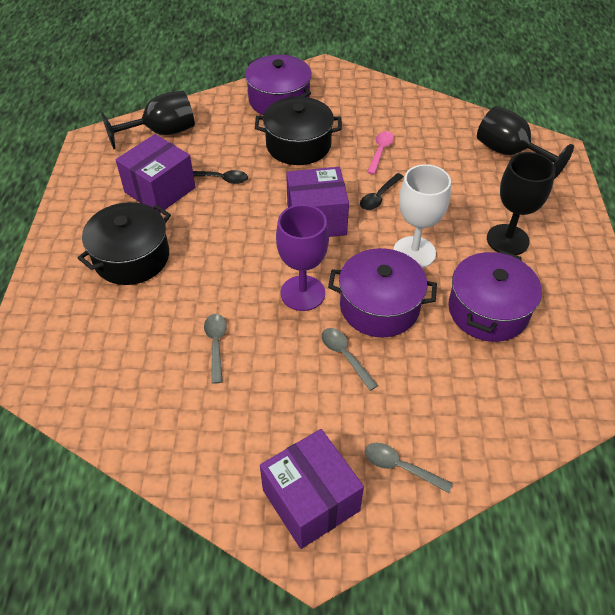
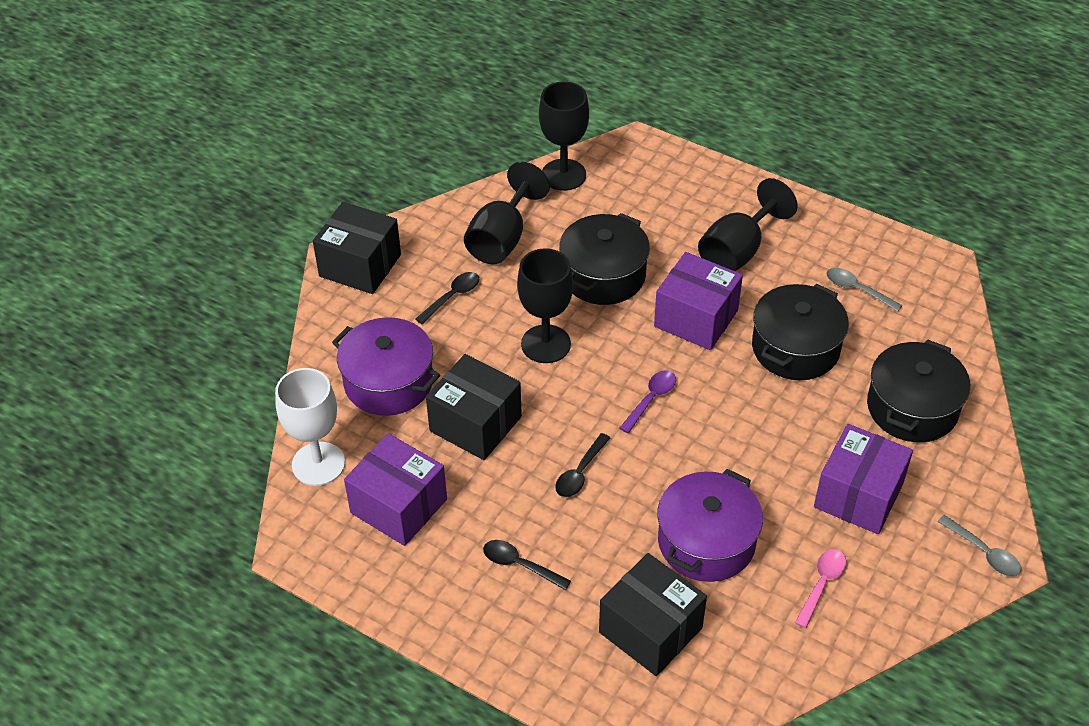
black box: 0 -> 3
black goblet: 3 -> 4
black pot: 2 -> 3
black spoon: 2 -> 3
grey spoon: 3 -> 2
purple goblet: 1 -> 0
purple pot: 3 -> 2
purple spoon: 0 -> 1

